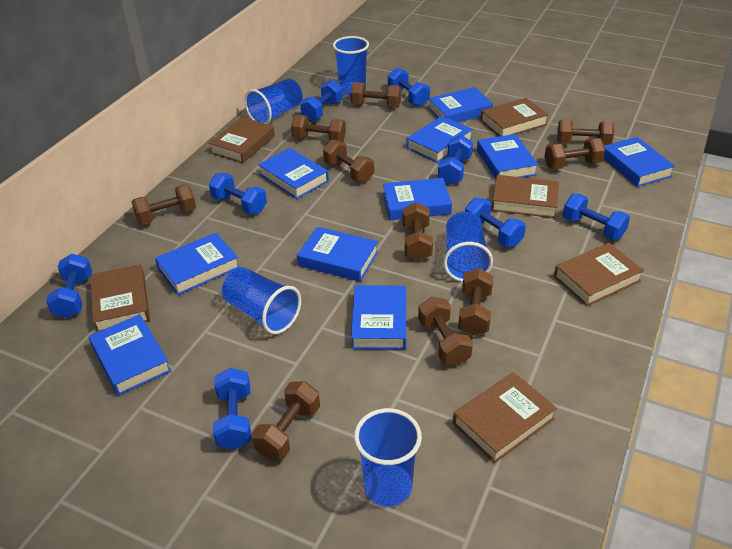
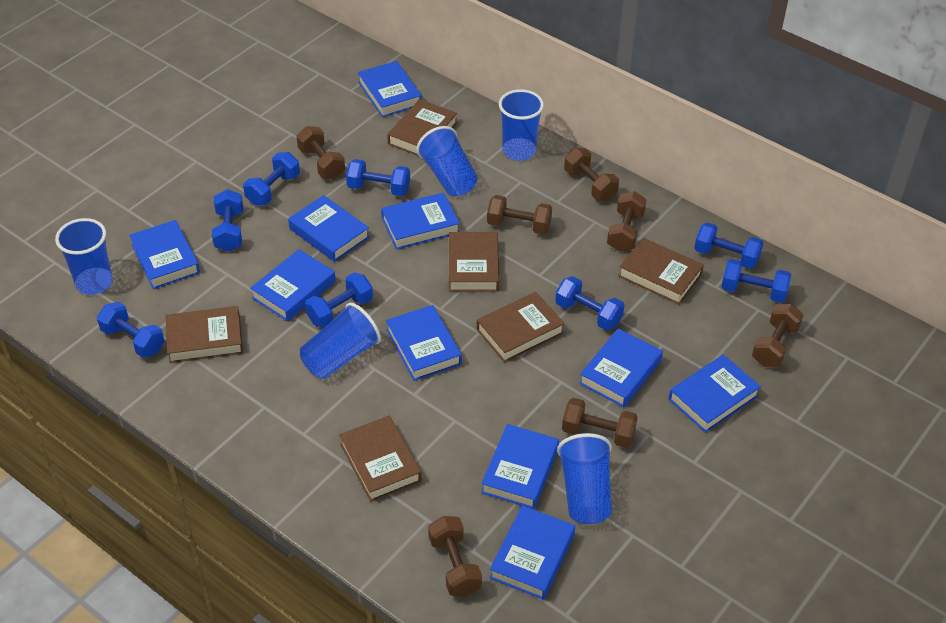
brown dumbbell: 10 -> 7

